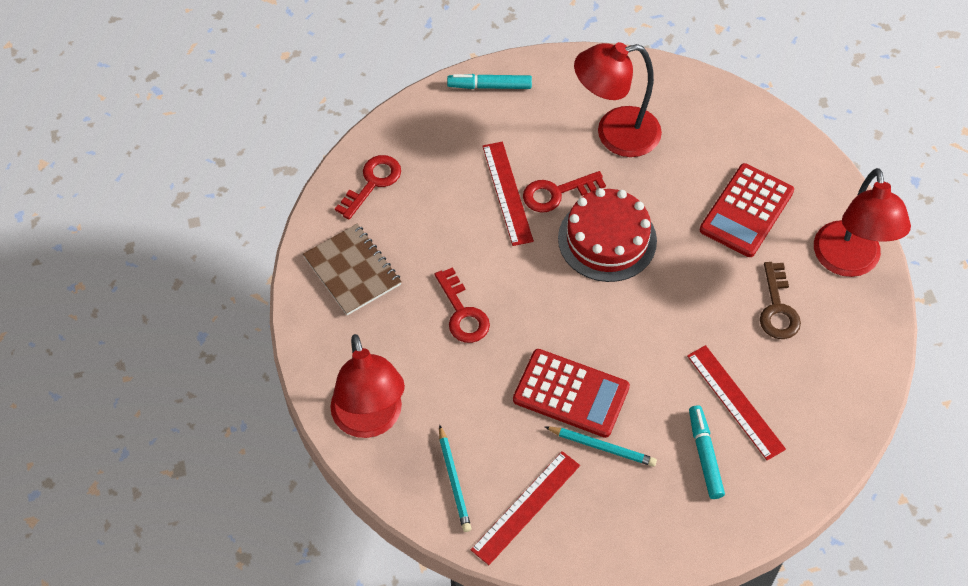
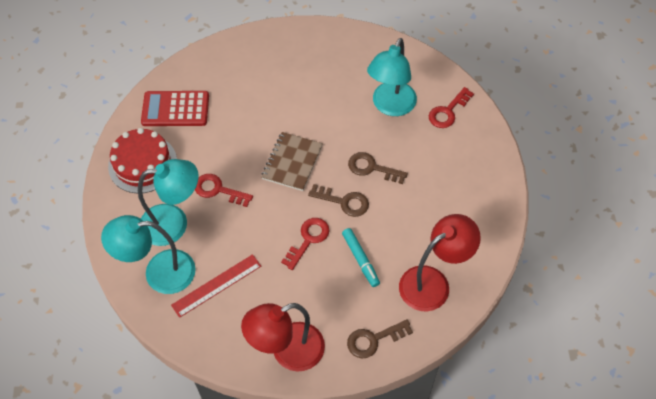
brown key: 1 -> 3
red calculator: 2 -> 1
red lamp: 3 -> 2
red ruler: 3 -> 1
turquoise lamp: 0 -> 3
turquoise marker: 2 -> 1
turquoise pencil: 2 -> 0

